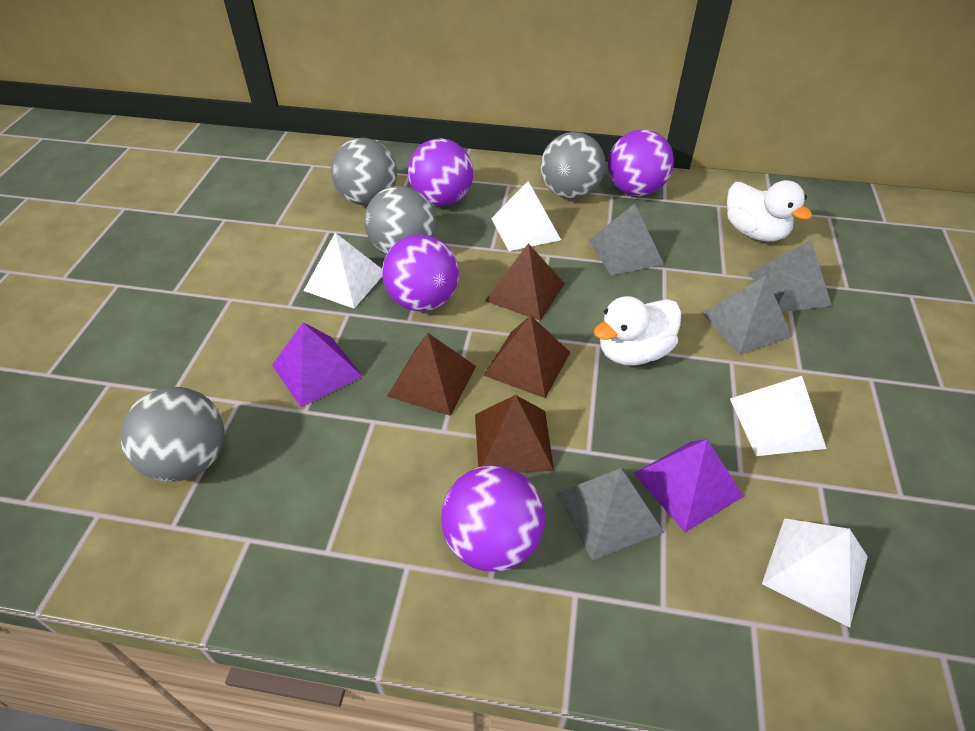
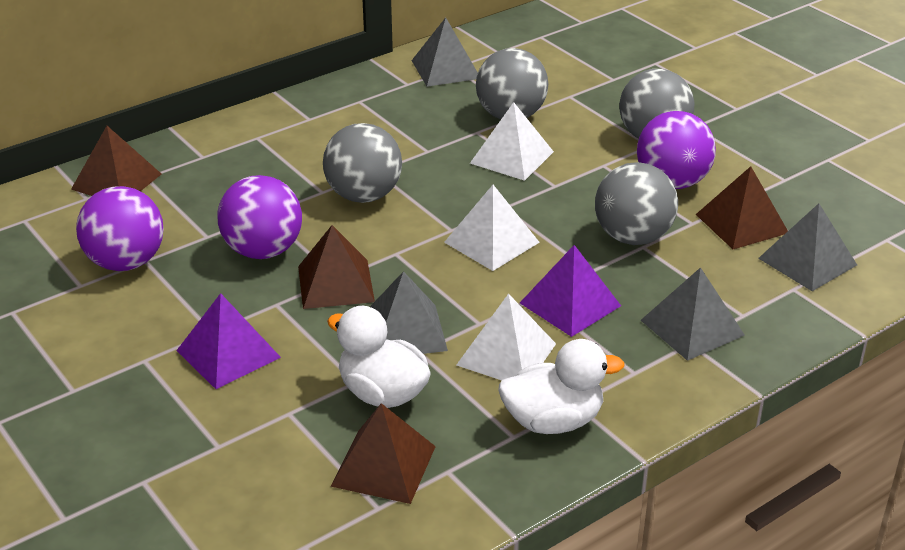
purple ball: 4 -> 3
white pyramid: 4 -> 3

